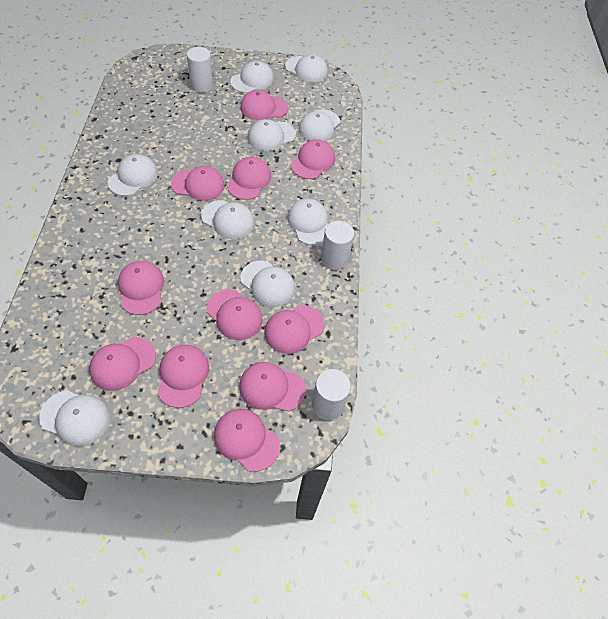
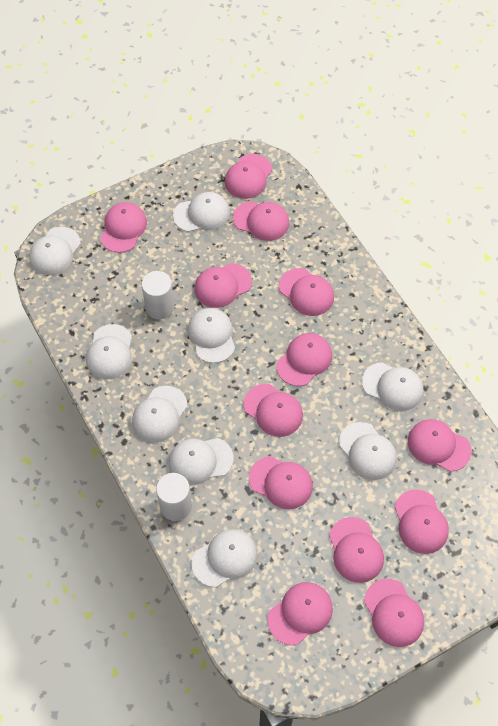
pink cap: 11 -> 13
white cylinder: 3 -> 2

